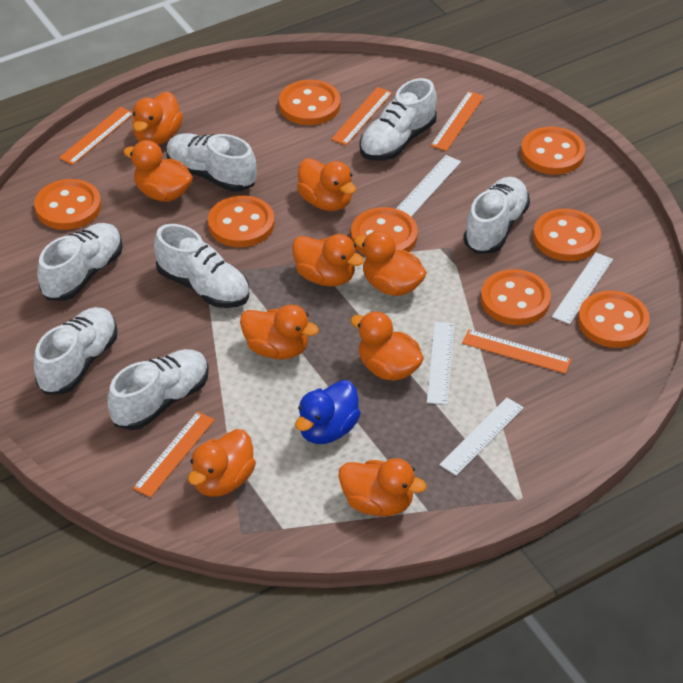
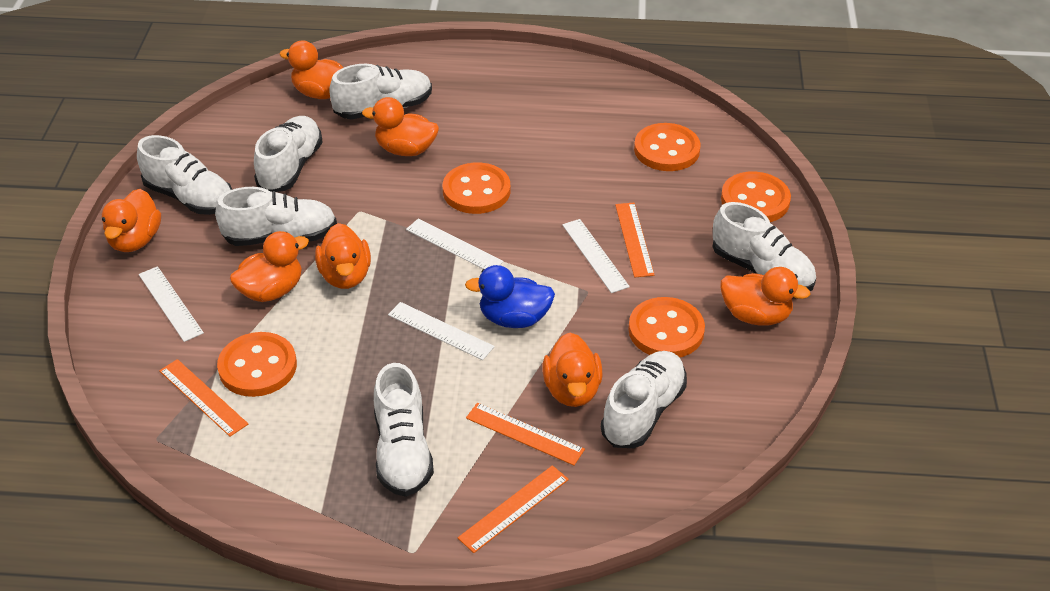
orange button: 8 -> 5
orange duck: 9 -> 7
orange ruler: 5 -> 4

